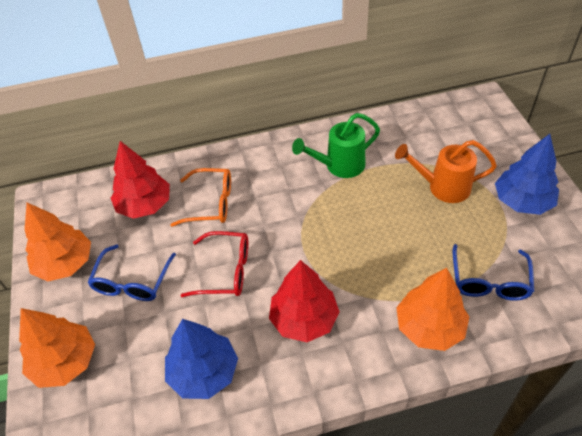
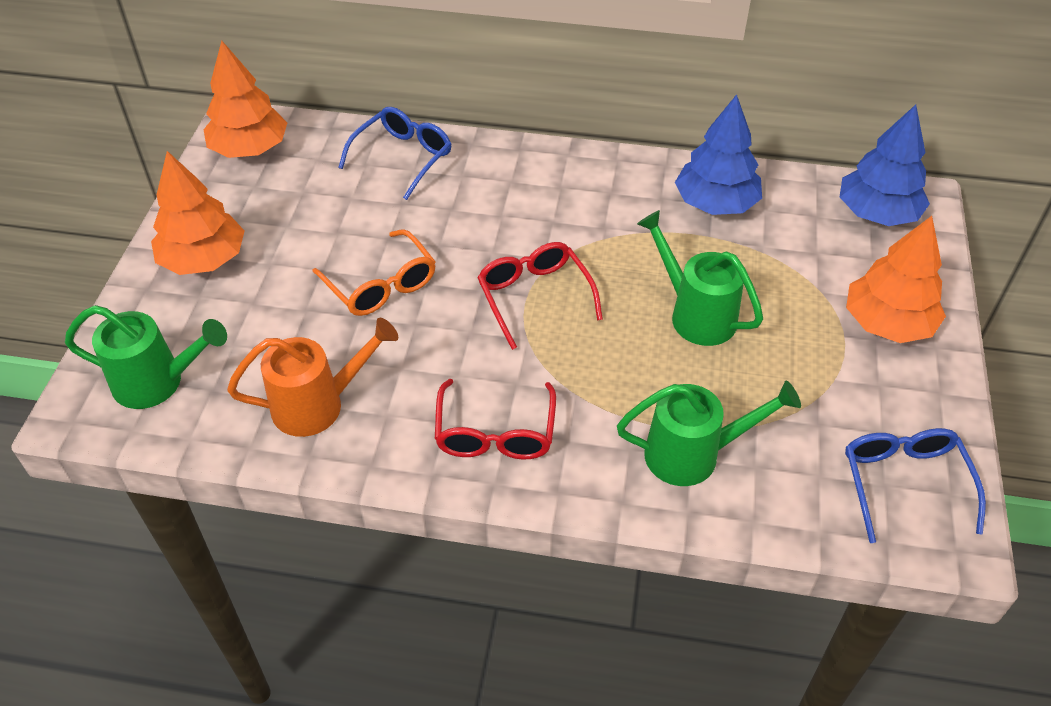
green watering can: 1 -> 3
red glasses: 1 -> 2
red tree: 2 -> 0

